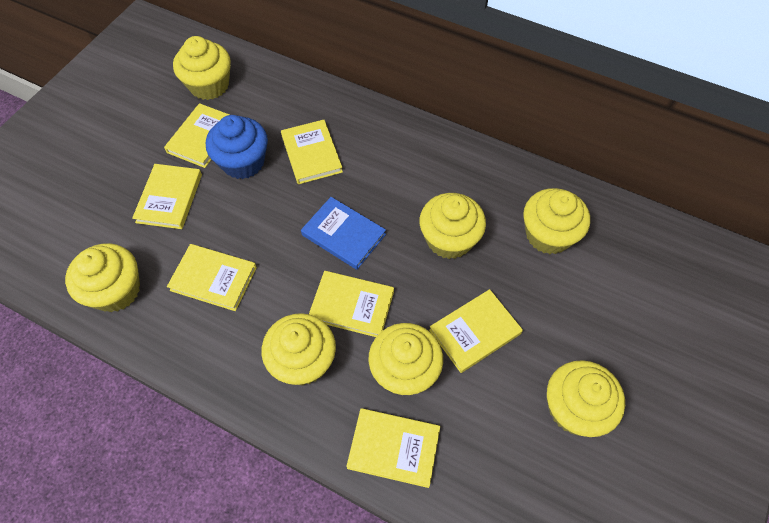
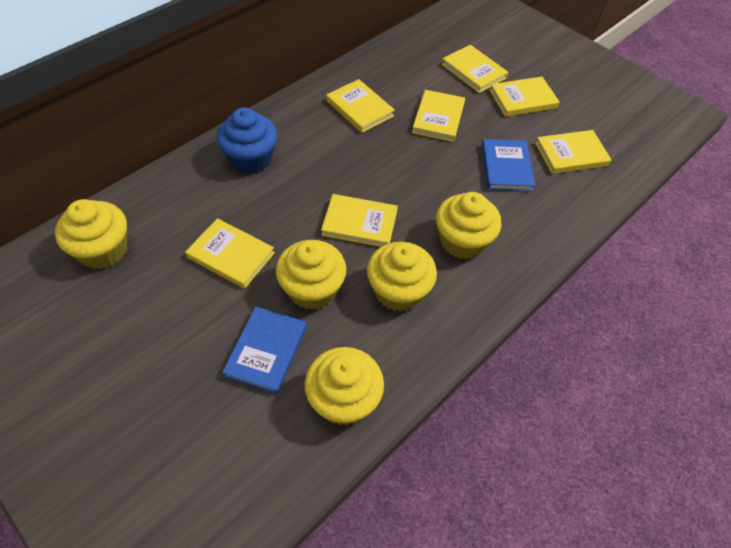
blue book: 1 -> 2
yellow cupcake: 7 -> 5

